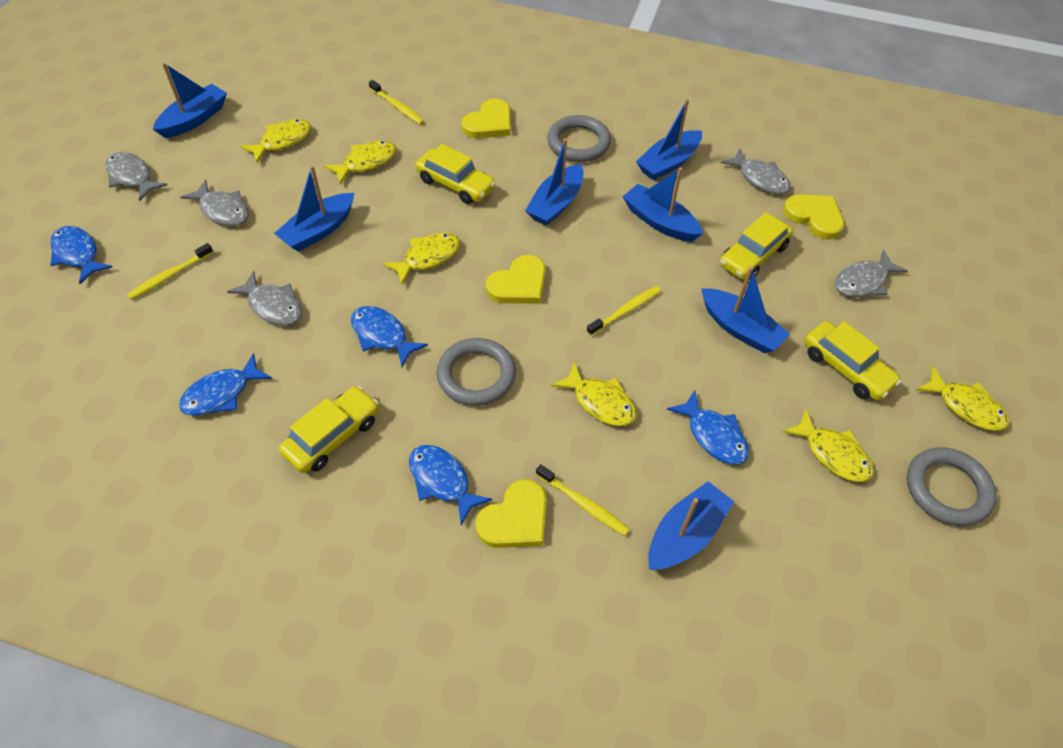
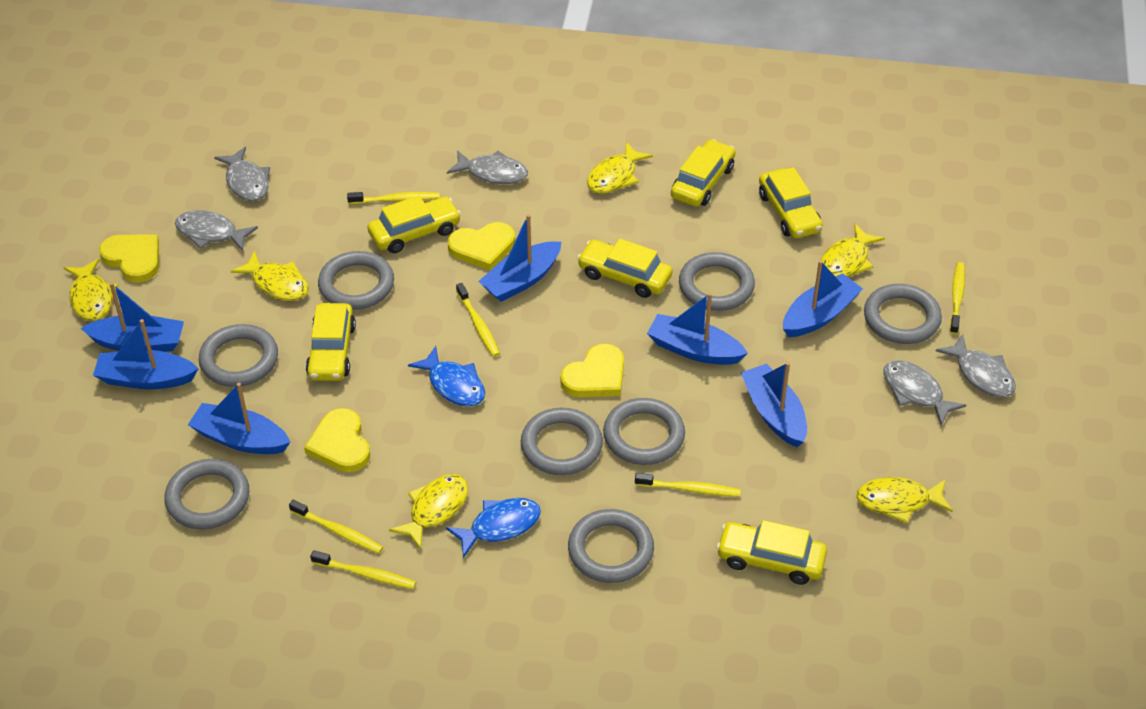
blue fish: 5 -> 2
grey ring: 3 -> 8
yellow car: 4 -> 6
yellow toothbrush: 4 -> 6

